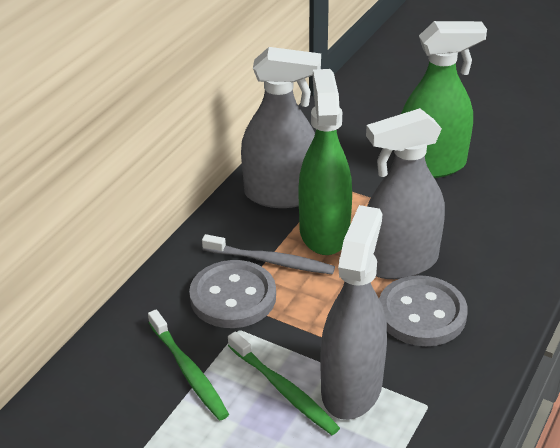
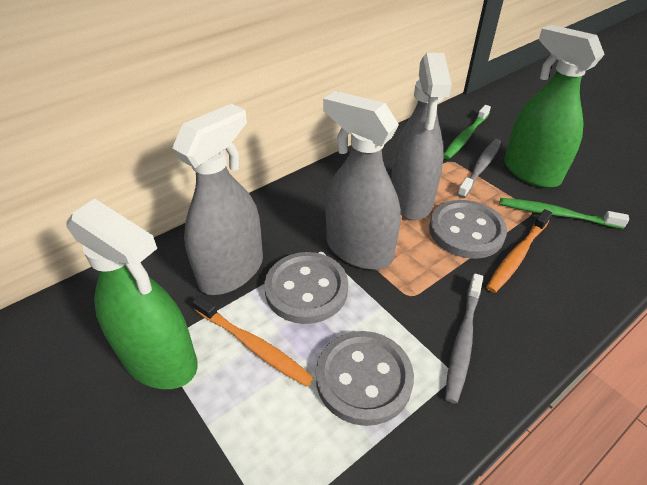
grey button: 2 -> 3
grey toothbrush: 1 -> 2
orange toothbrush: 0 -> 2

